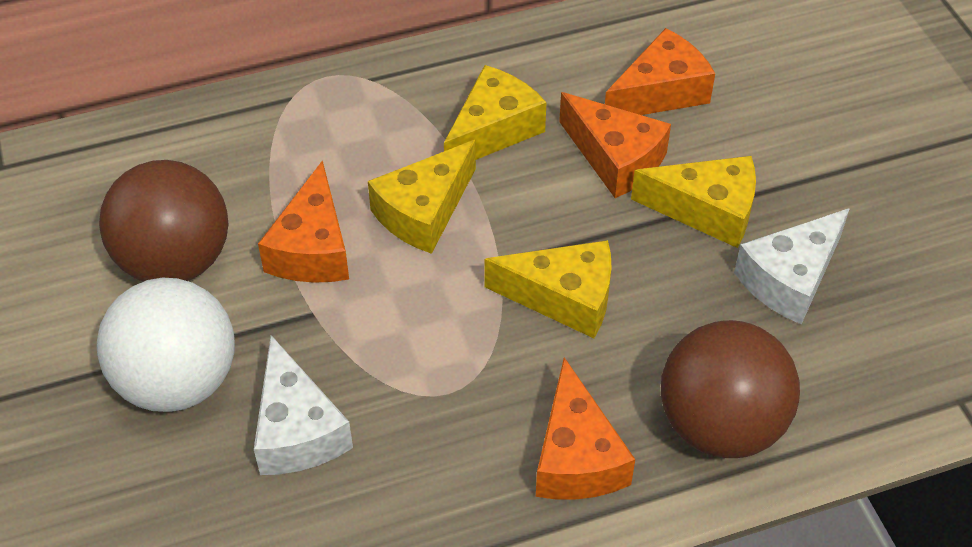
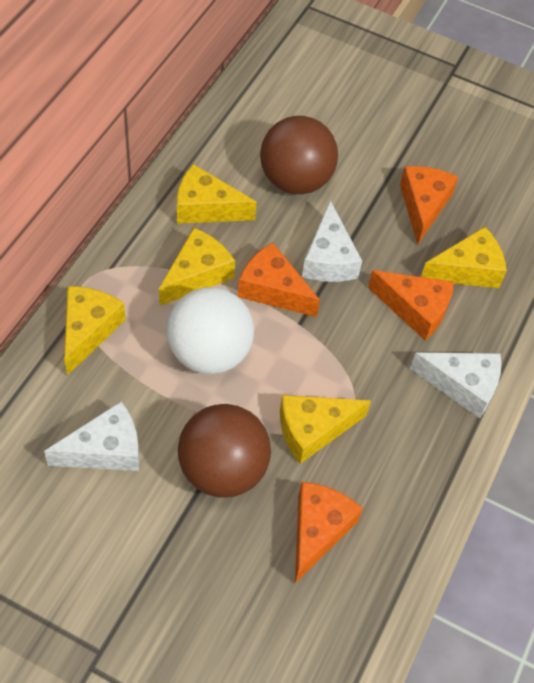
white cheese: 2 -> 3
yellow cheese: 4 -> 5

